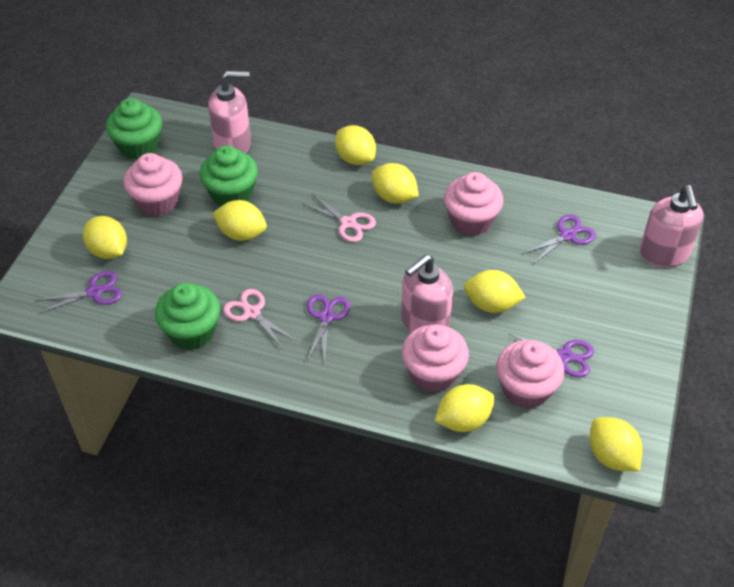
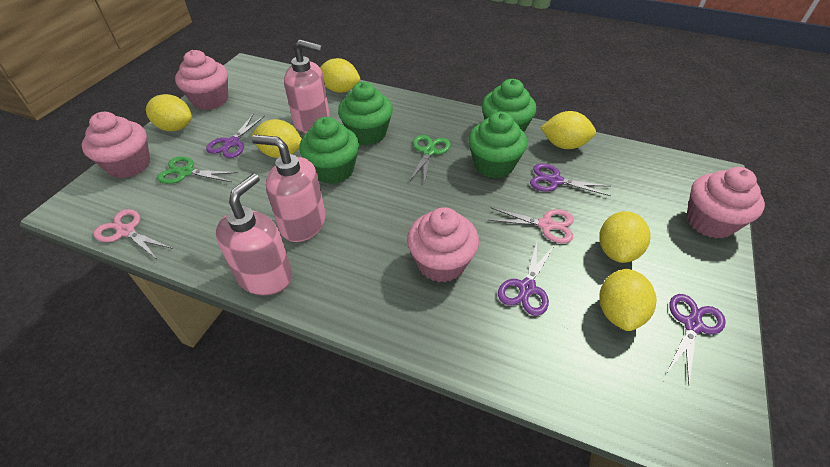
green cupcake: 3 -> 4
green scissors: 0 -> 2
yellow lemon: 7 -> 6

